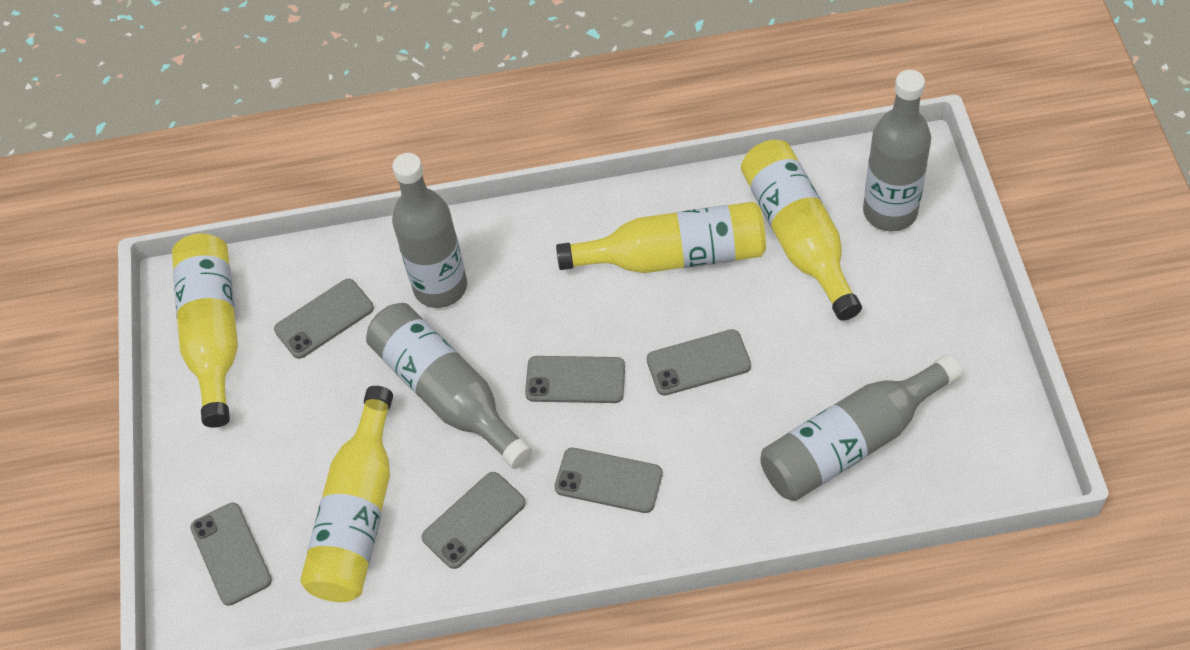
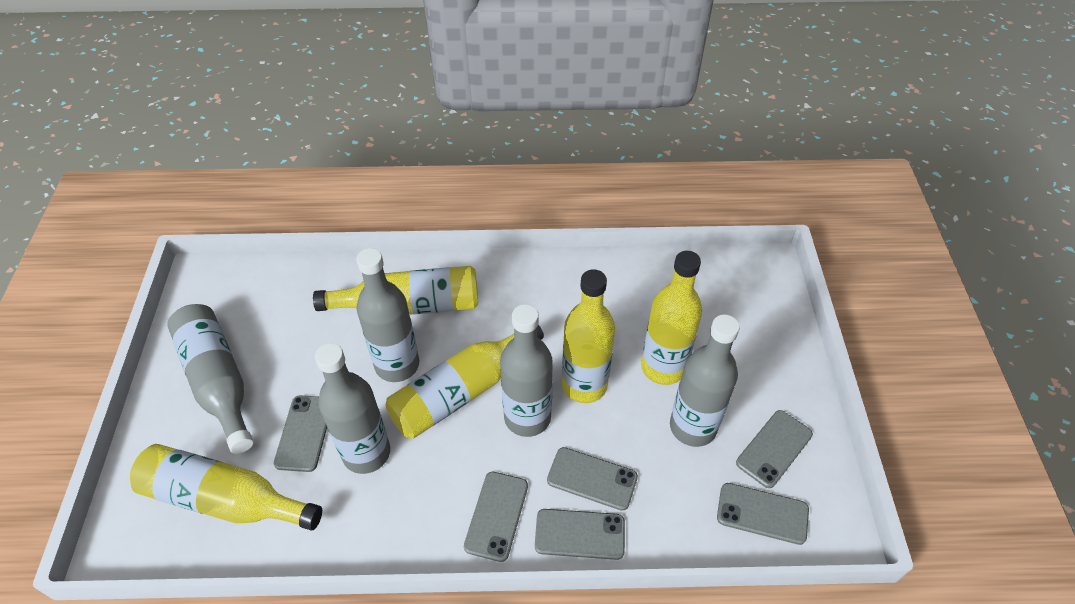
grey bottle: 4 -> 5
yellow bottle: 4 -> 5

